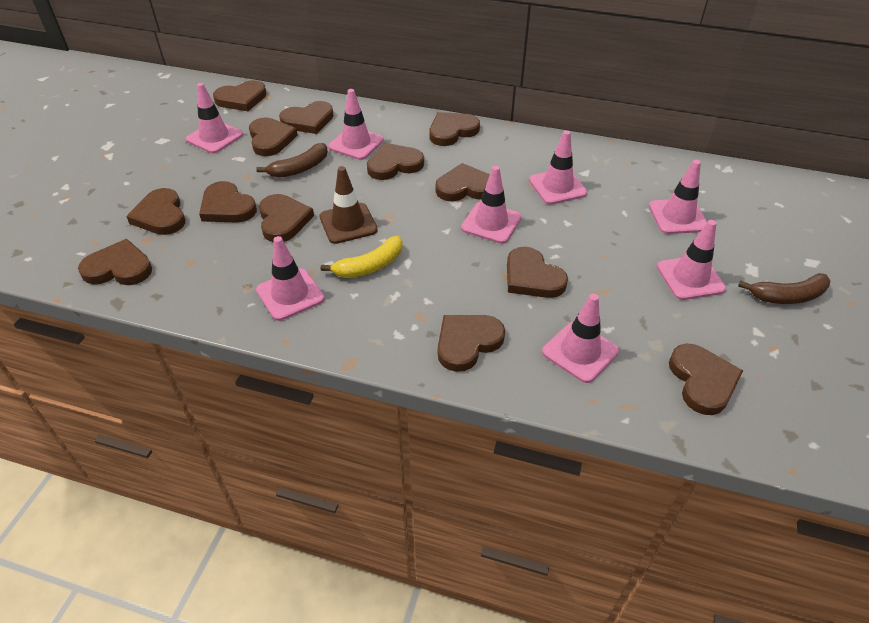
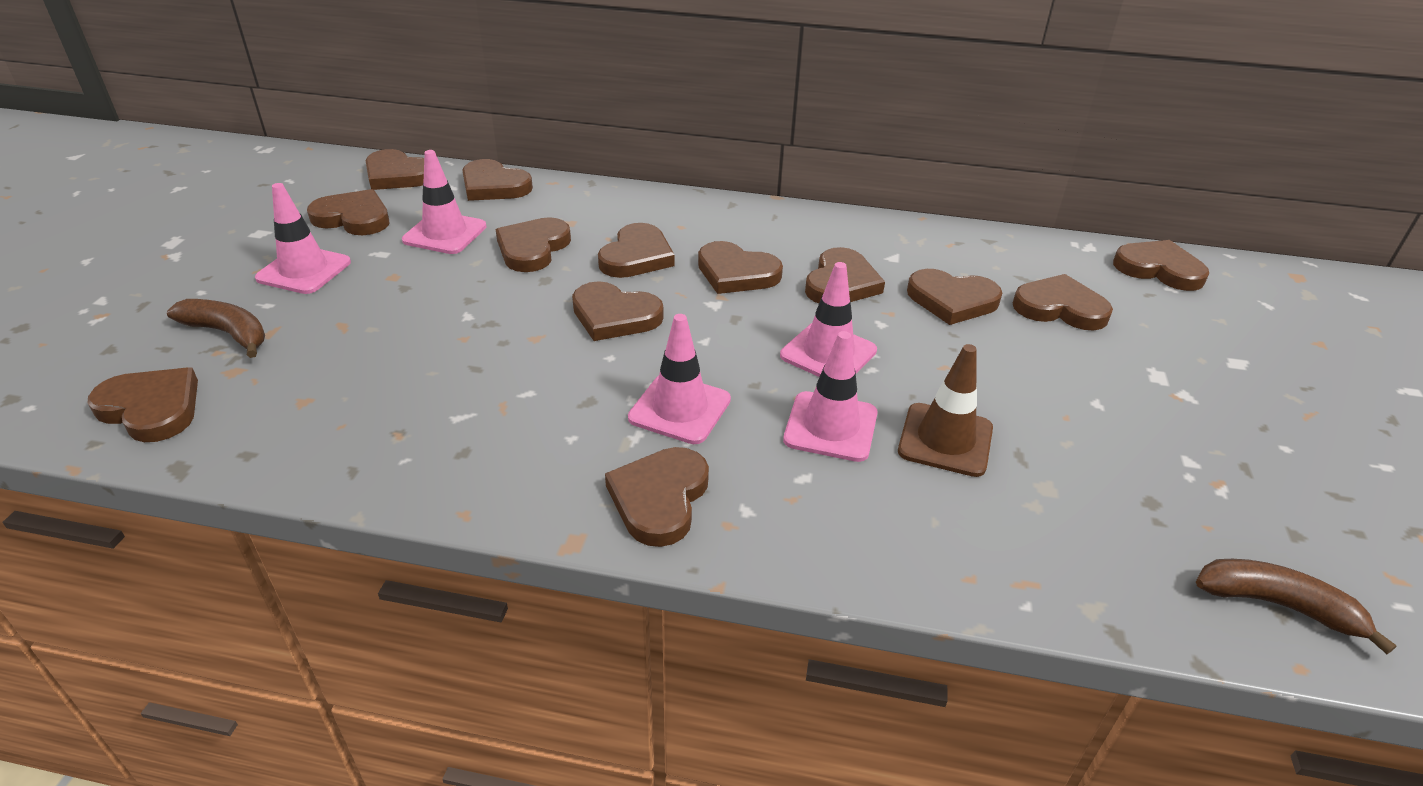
pink traffic cone: 8 -> 5
yellow banana: 1 -> 0

